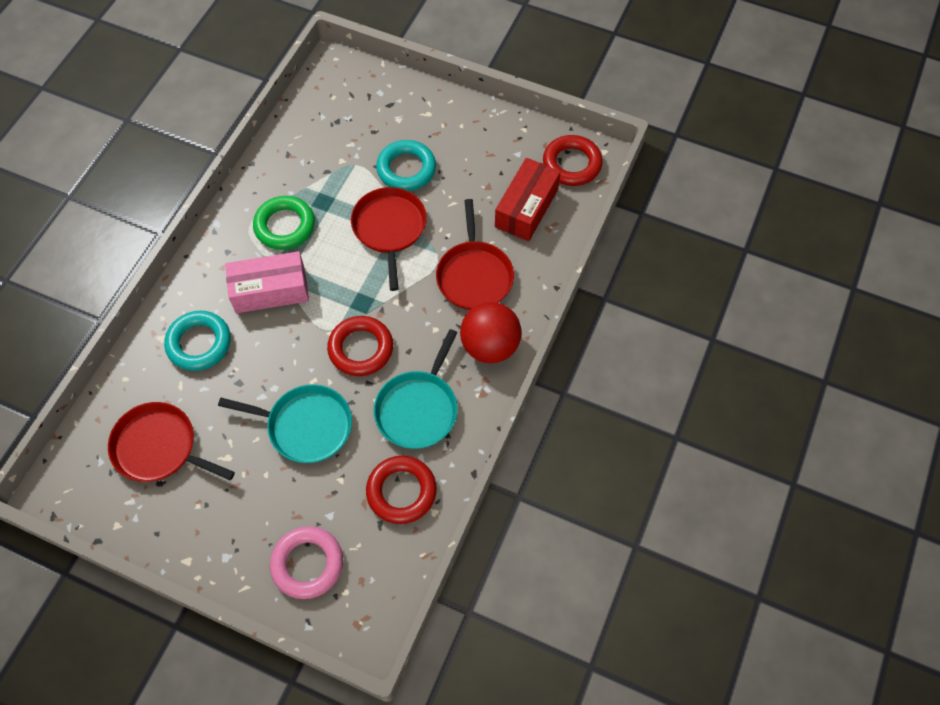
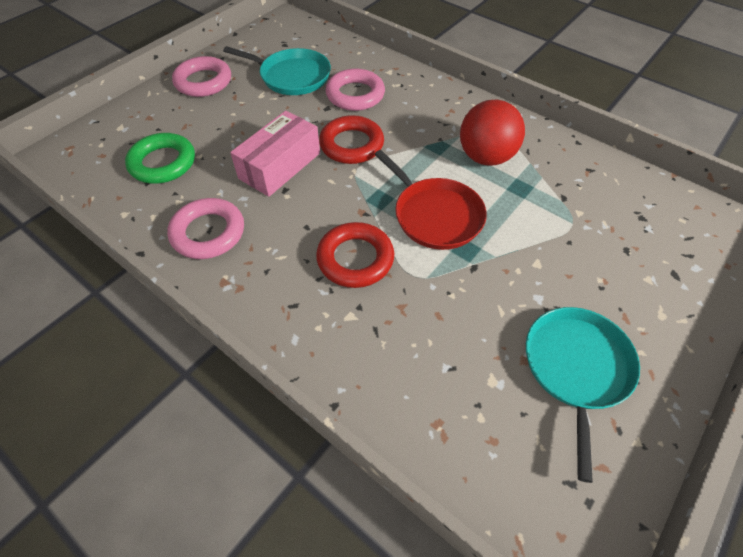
pink ring: 1 -> 3
red box: 1 -> 0
red pan: 3 -> 1
red ring: 3 -> 2
turquoise ring: 2 -> 0

